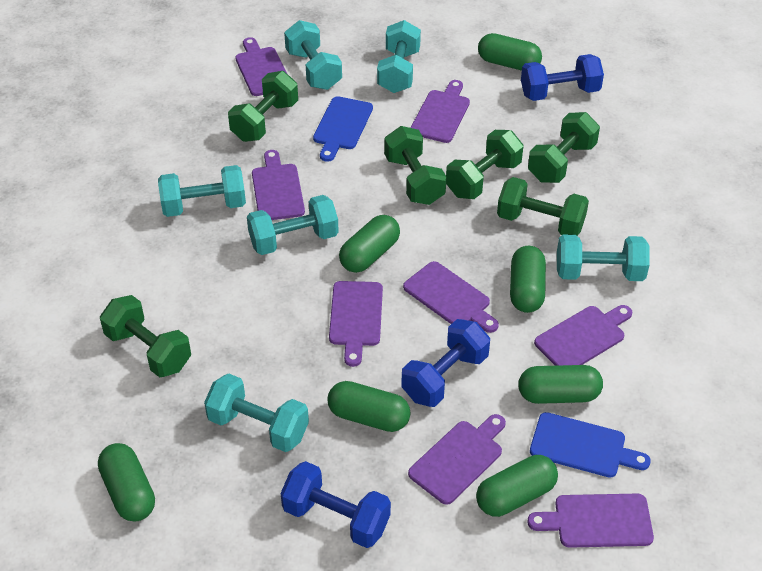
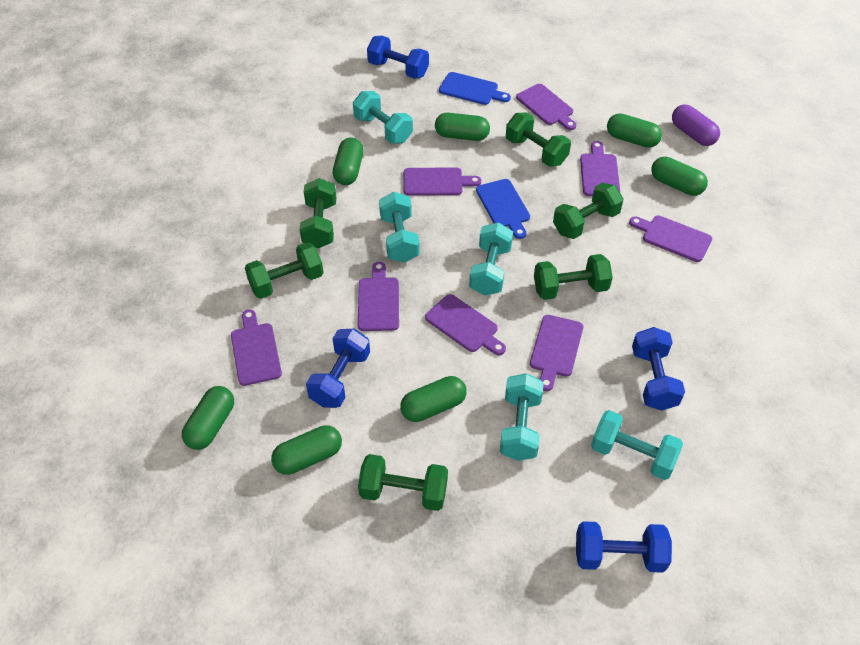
blue dumbbell: 3 -> 4
purple capsule: 0 -> 1
turquoise dumbbell: 6 -> 5

